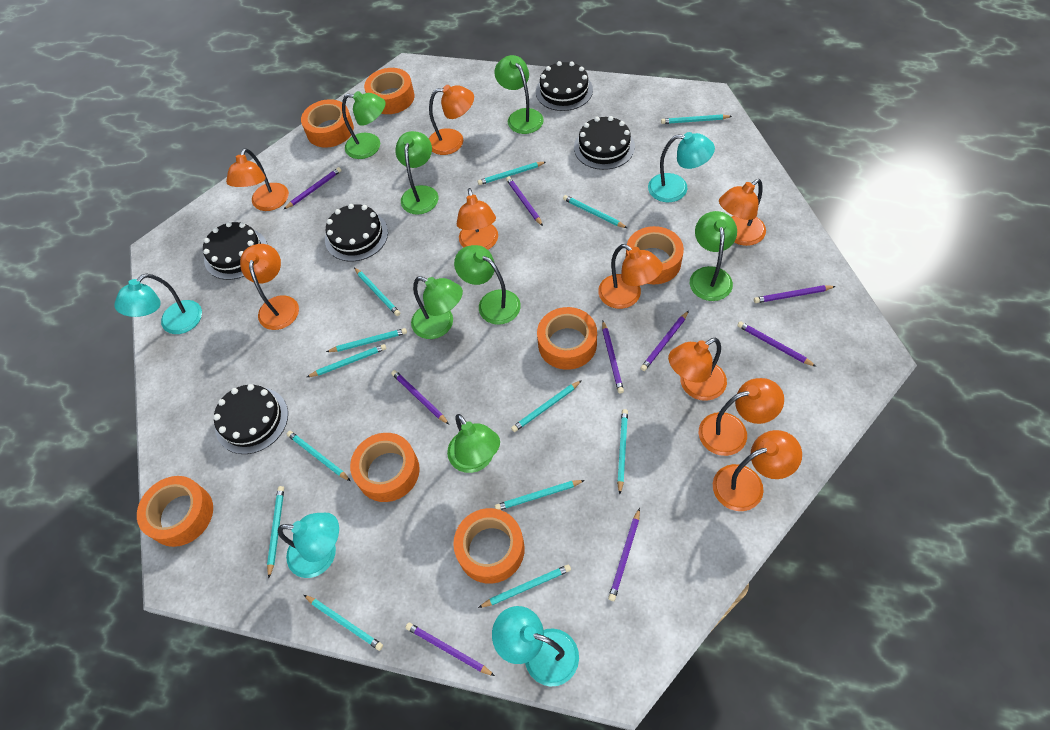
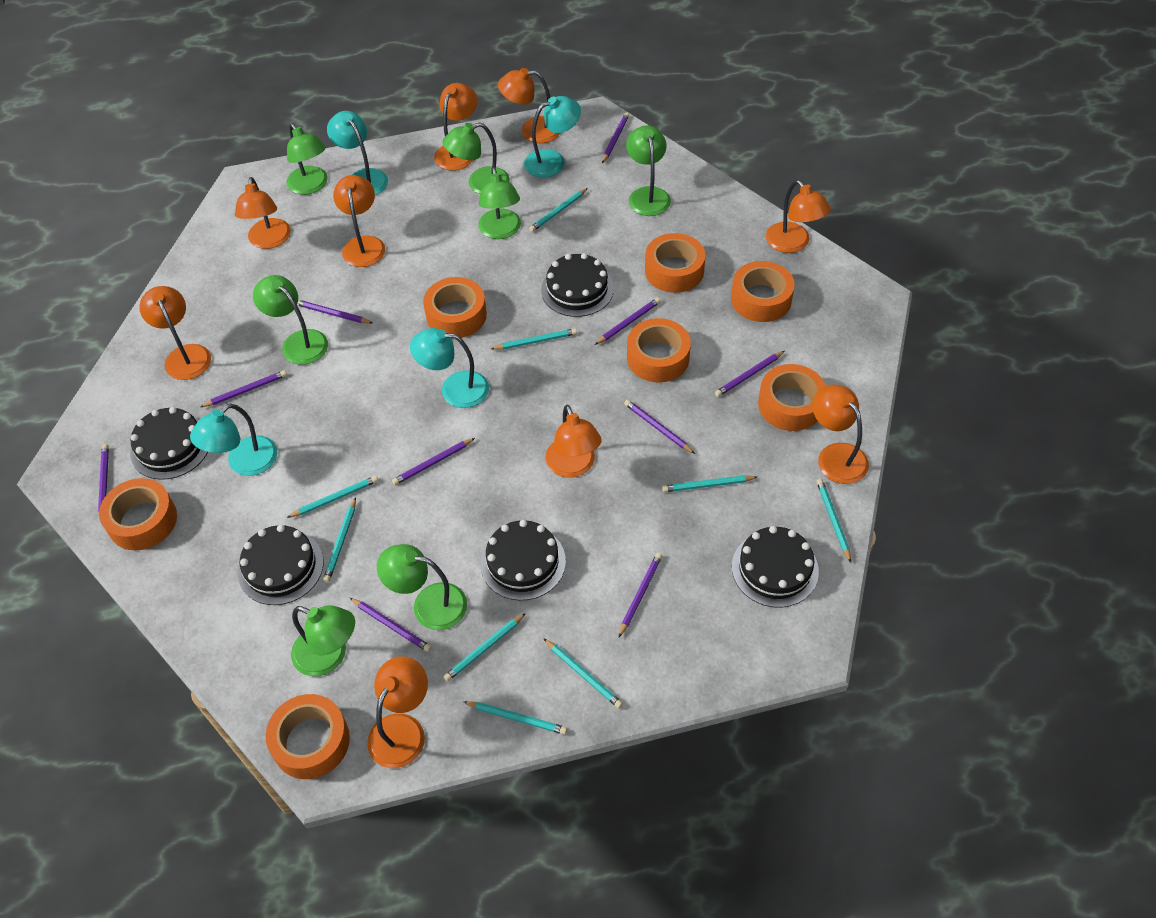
purple pencil: 9 -> 10
turquoise pencil: 13 -> 9

